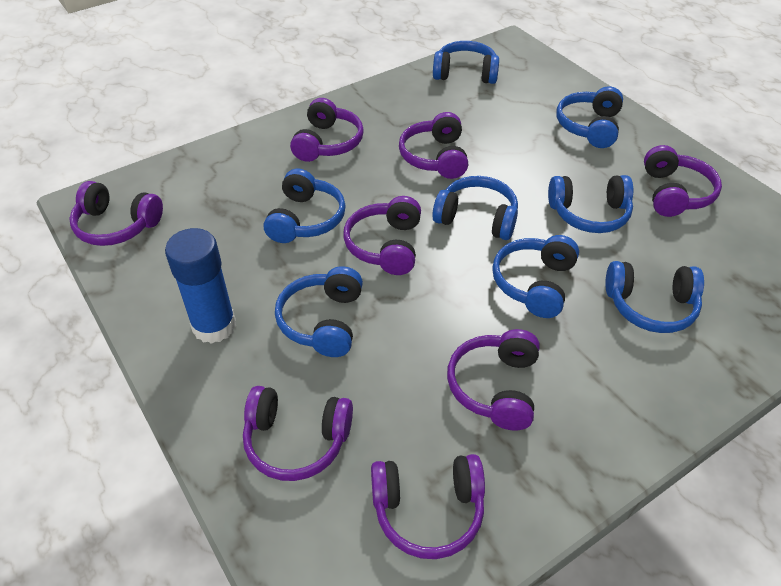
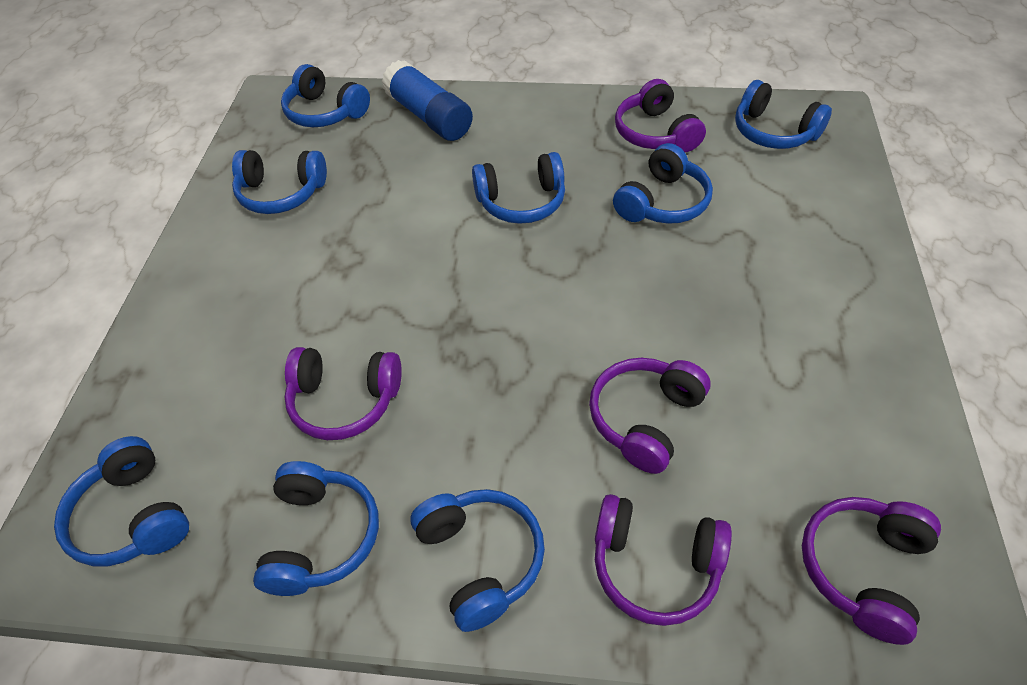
purple headphones: 8 -> 5

